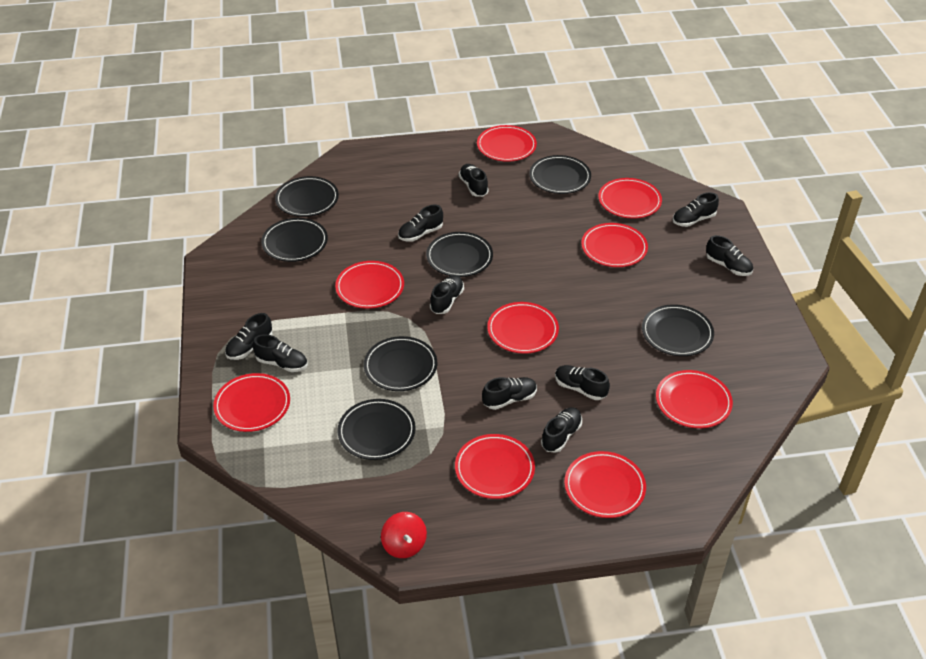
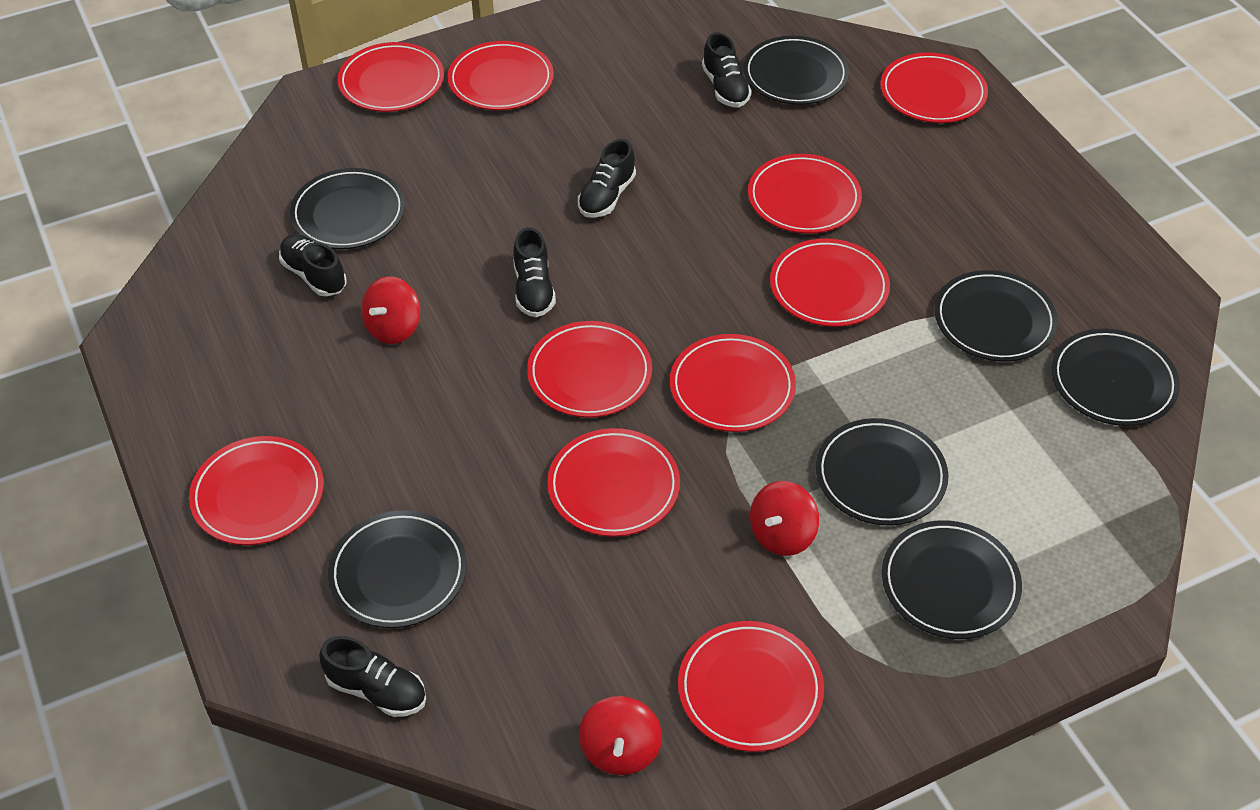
black shoe: 10 -> 5
red plate: 9 -> 10
red spinning top: 1 -> 3

